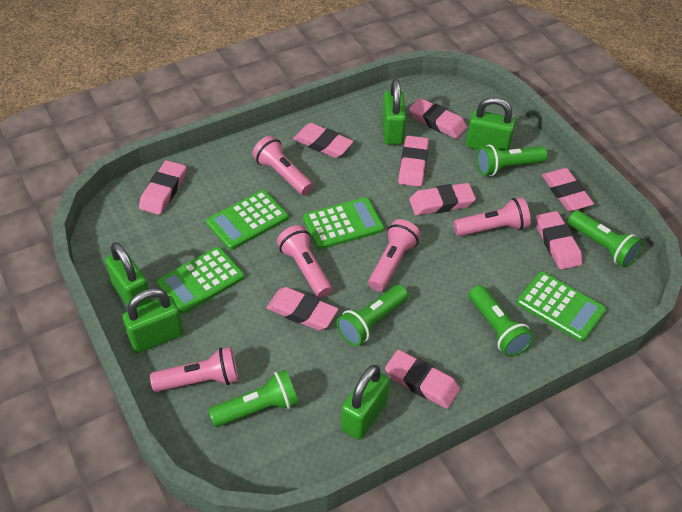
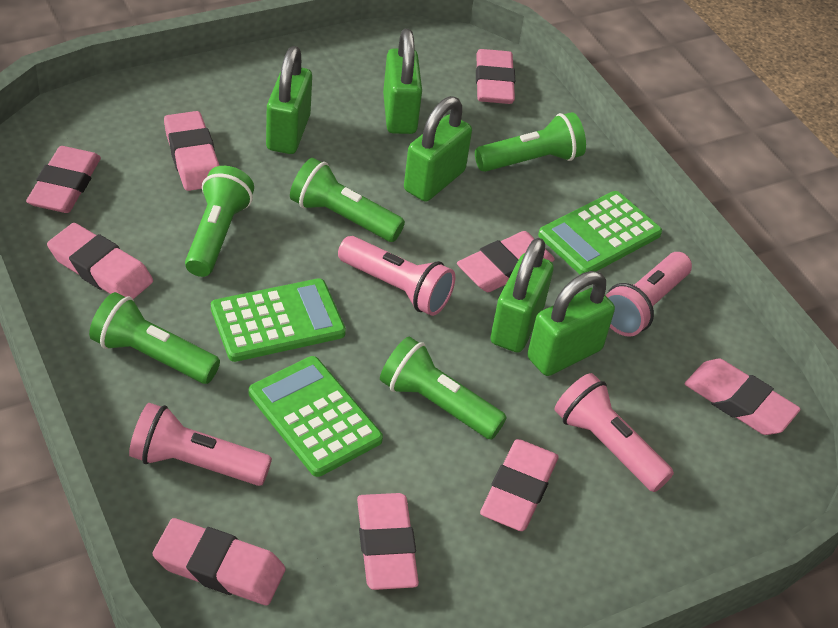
green calculator: 4 -> 3
pink flashlight: 5 -> 4

